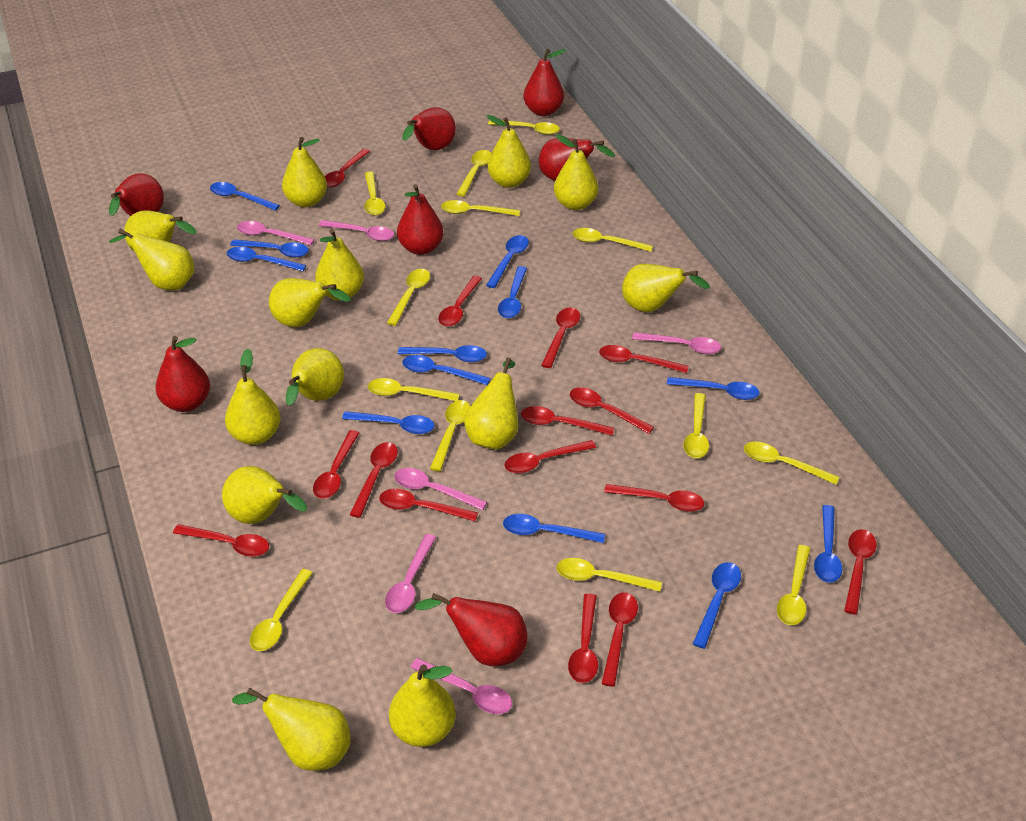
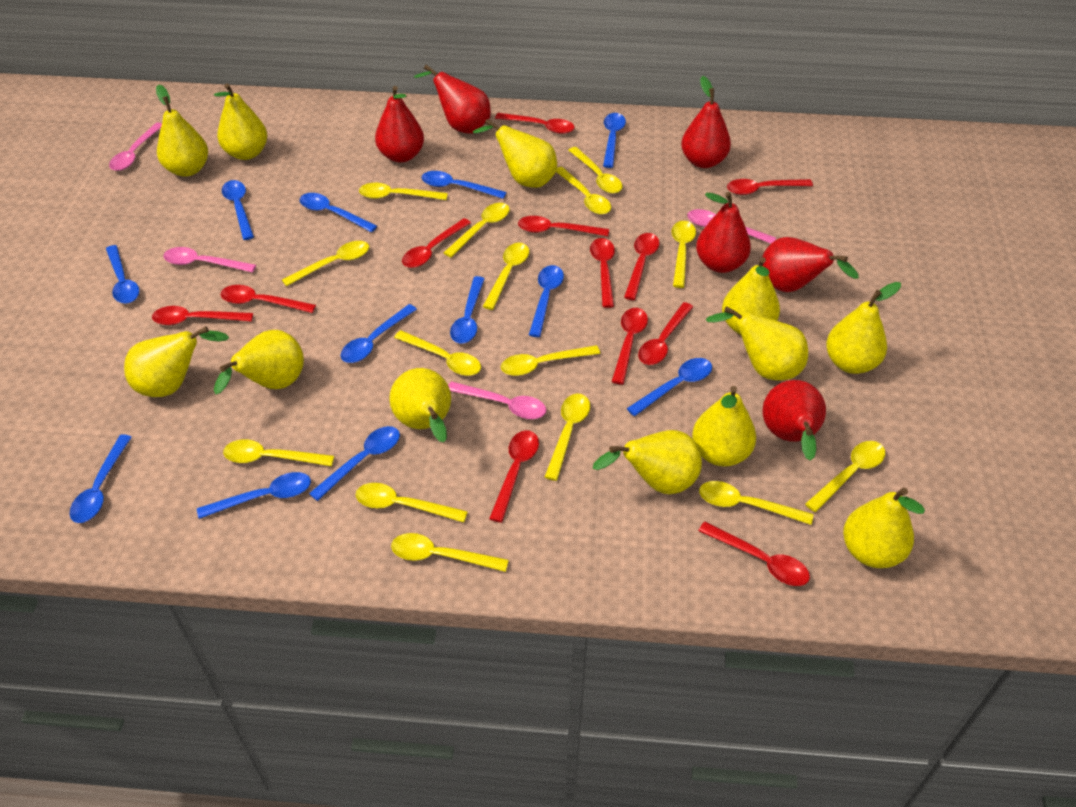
pink spoon: 6 -> 4
red pear: 7 -> 6
red spoon: 15 -> 12
yellow pear: 14 -> 12
yellow spoon: 13 -> 15

